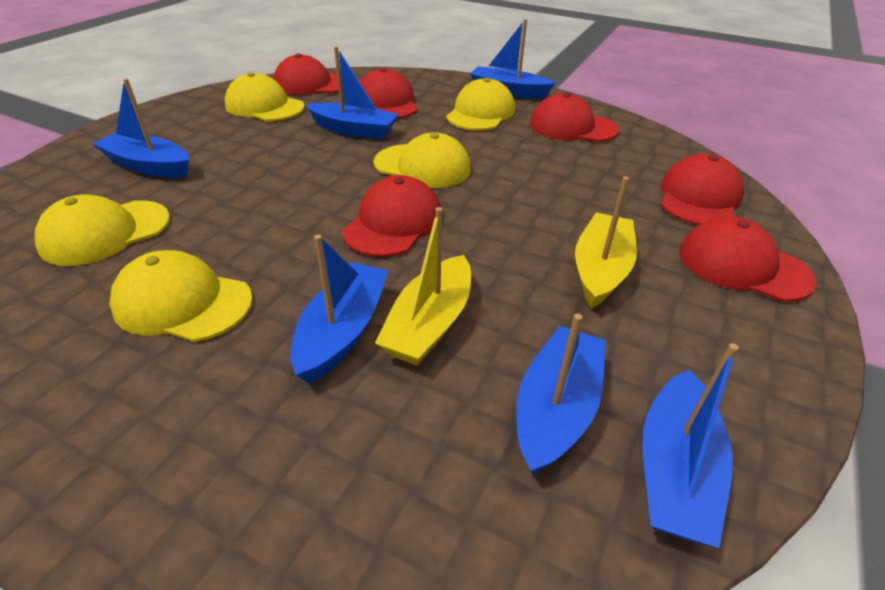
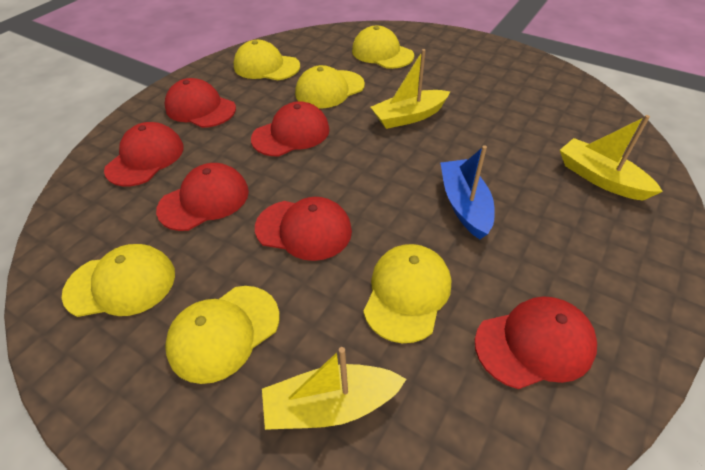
blue boat: 6 -> 1
yellow boat: 2 -> 3
yellow cap: 5 -> 6

